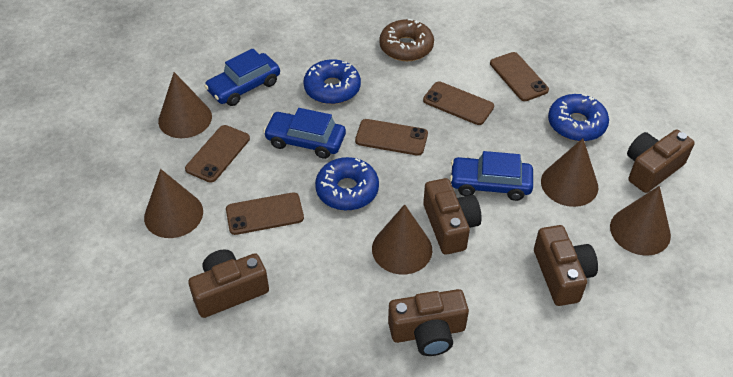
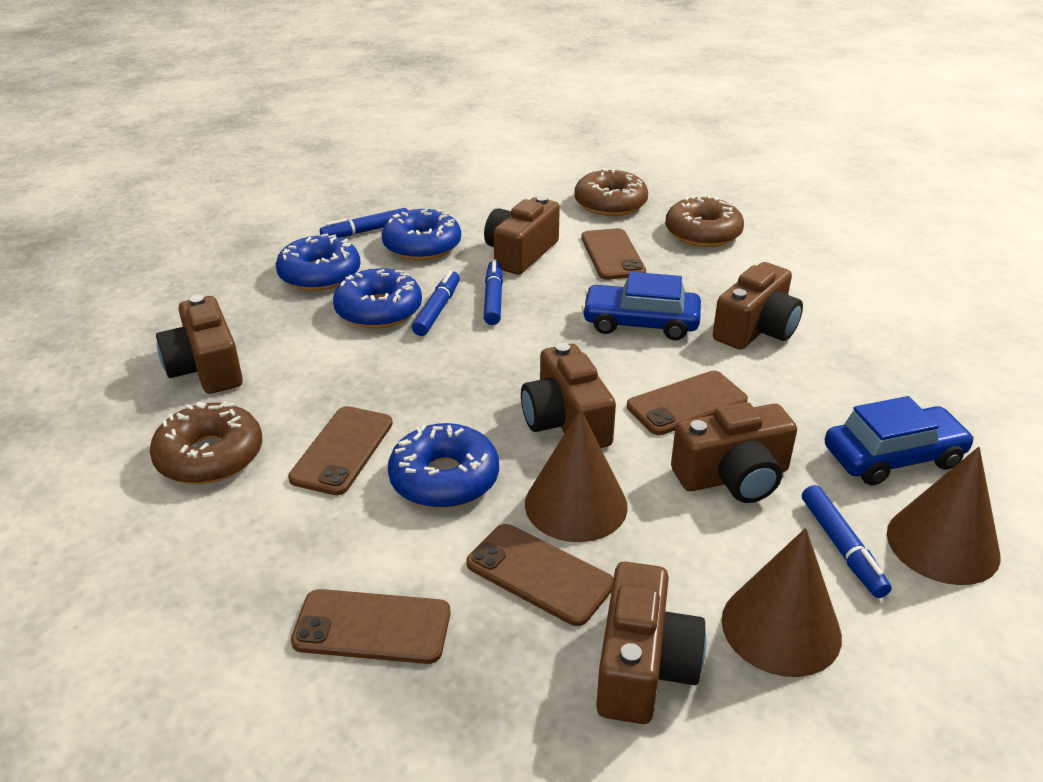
blue car: 3 -> 2
blue donut: 3 -> 4
blue marker: 0 -> 4
brown camera: 5 -> 6
brown cone: 5 -> 3
brown donut: 1 -> 3

